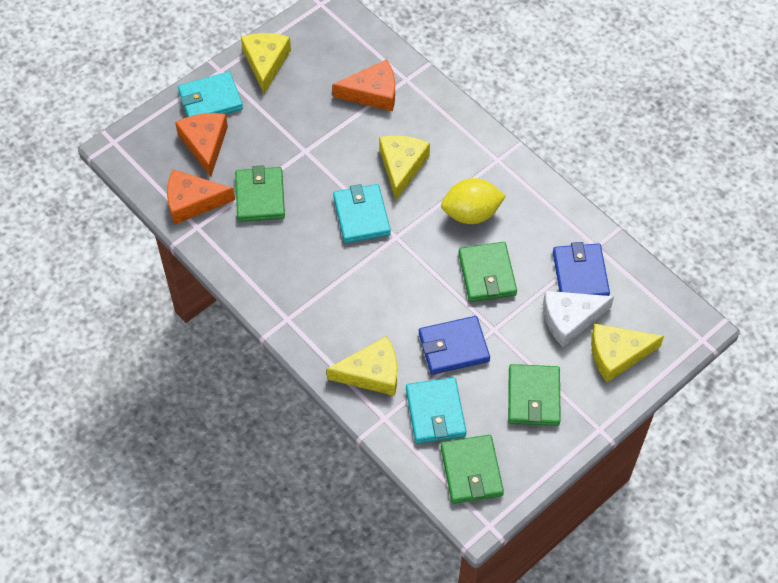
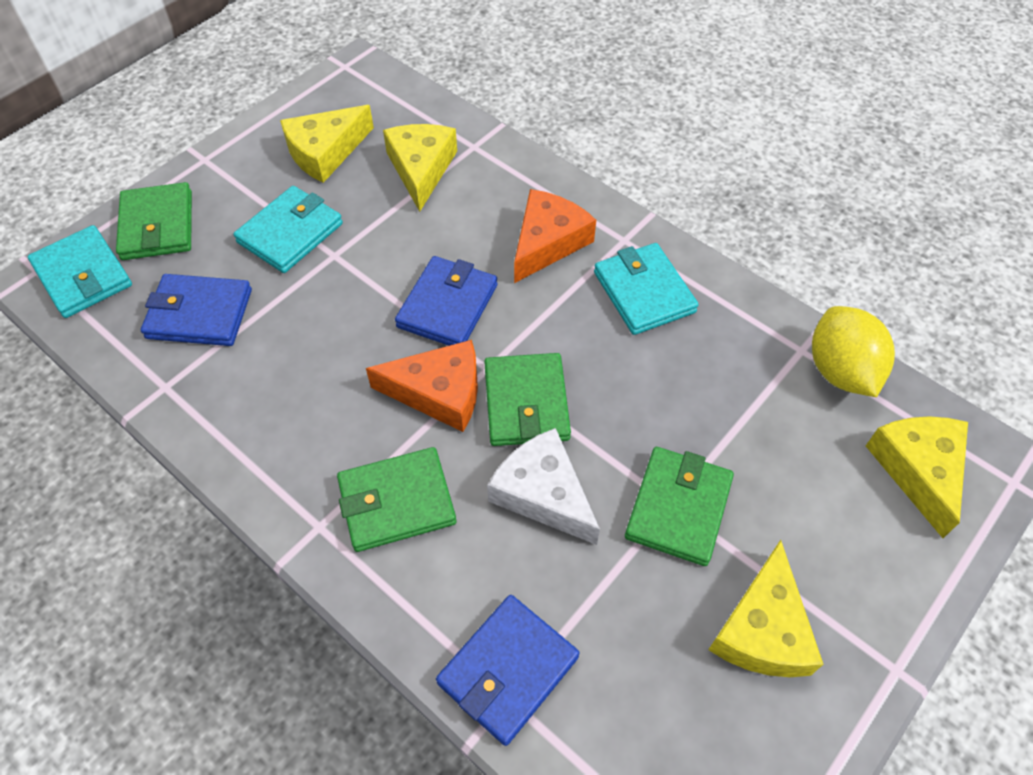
blue wallet: 2 -> 3
orange cheese: 3 -> 2

